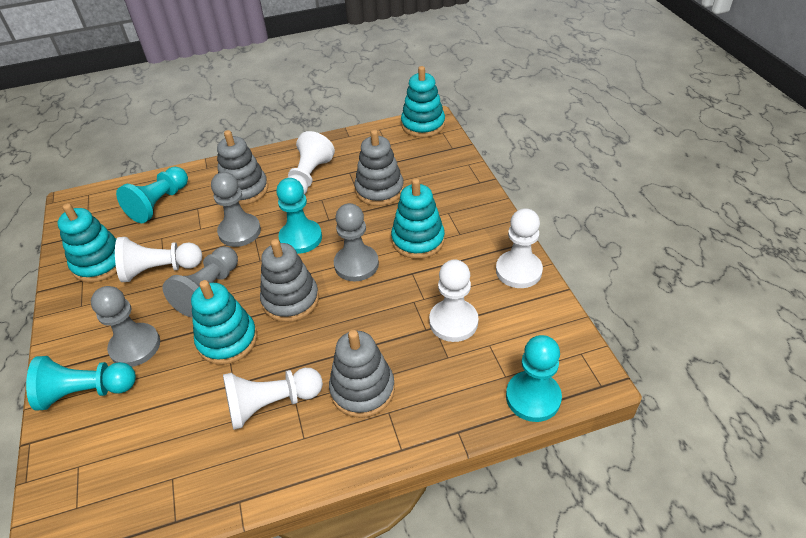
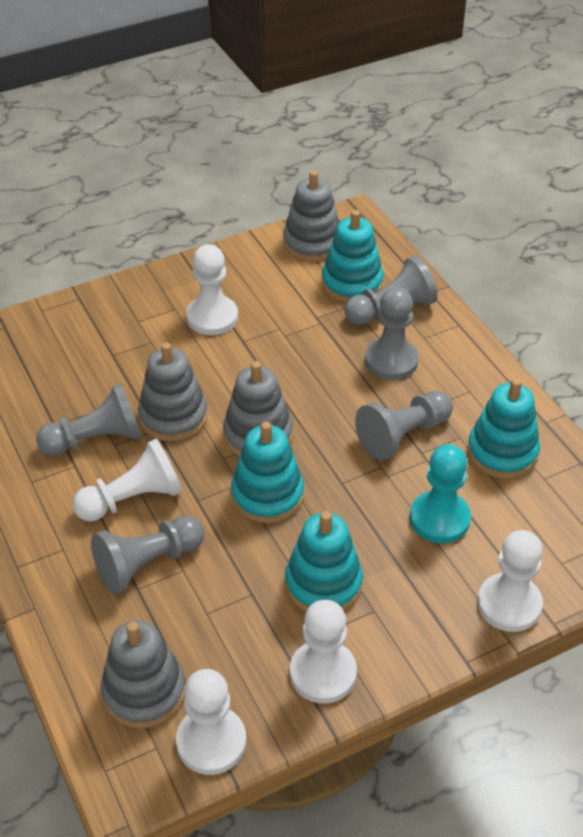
grey pawn: 4 -> 5
turquoise pawn: 4 -> 1

